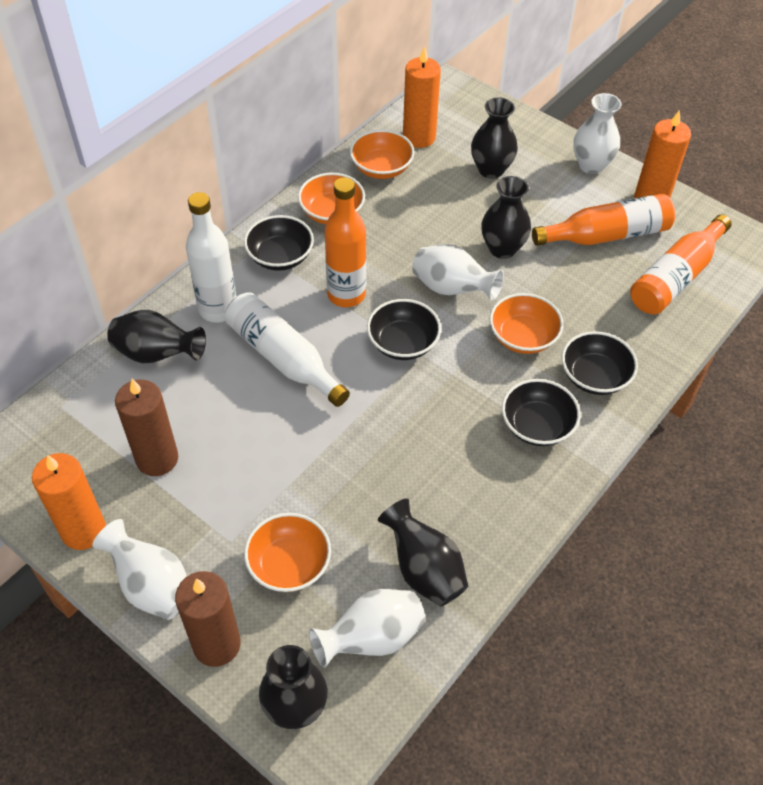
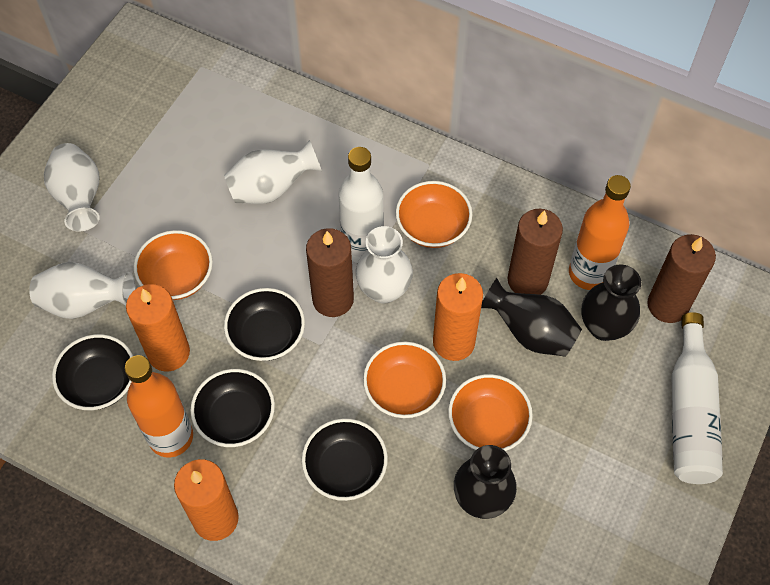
black vase: 5 -> 3
brown candle: 2 -> 3
orange bottle: 3 -> 2

